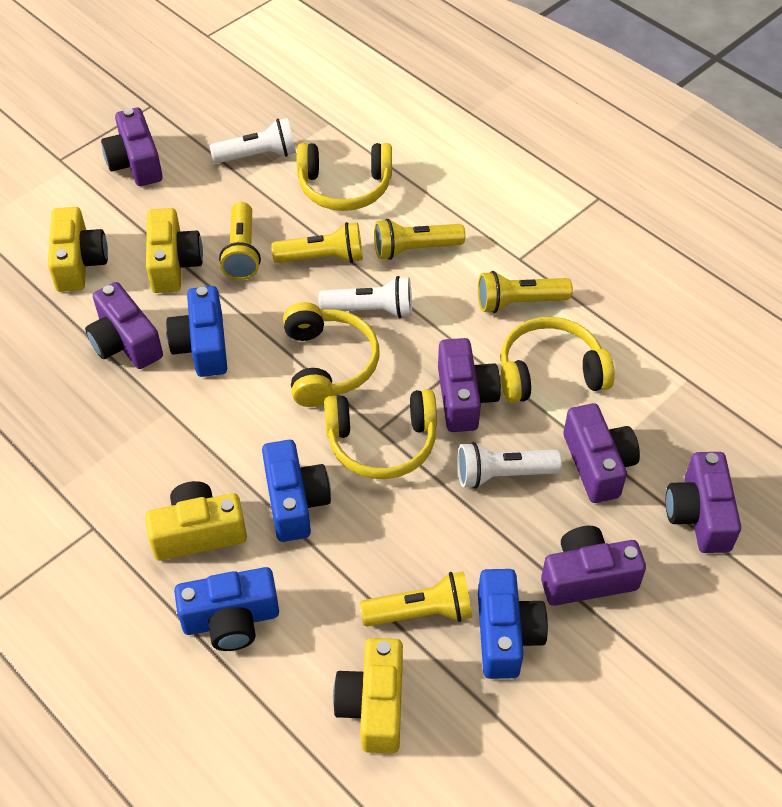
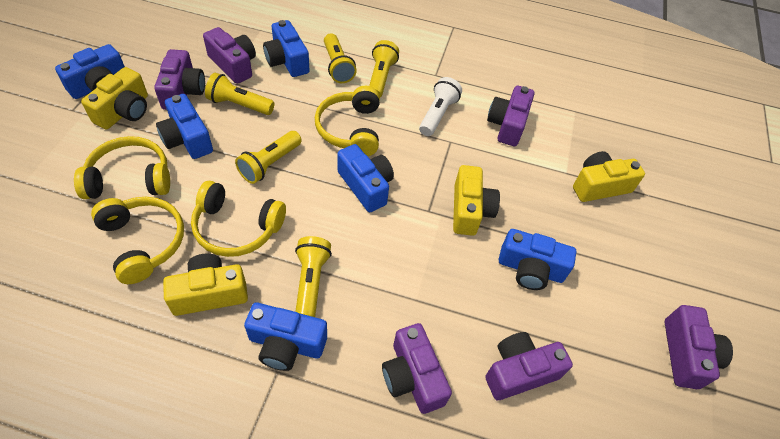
blue camera: 4 -> 6
white flashlight: 3 -> 1

